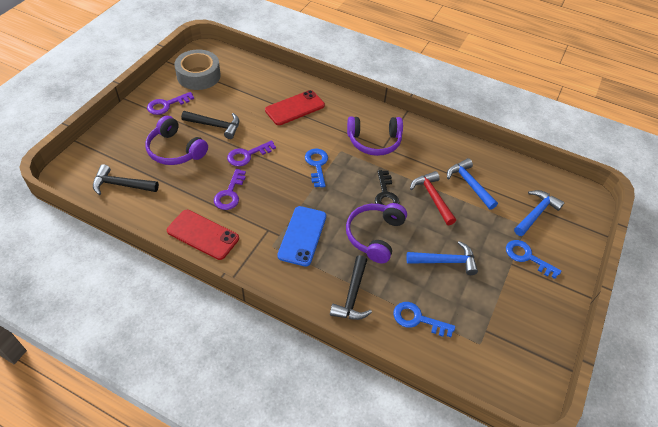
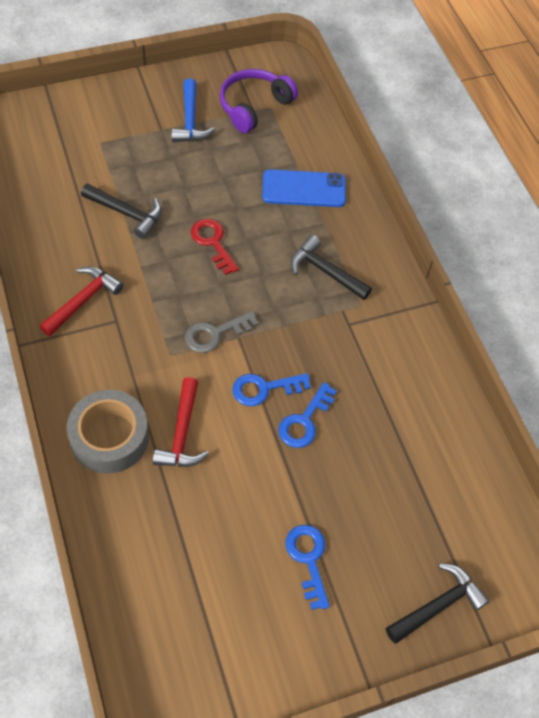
black key: 1 -> 0
blue hammer: 3 -> 1
grey key: 0 -> 1
purple headphones: 3 -> 1
purple key: 3 -> 0
red hammer: 1 -> 2
red key: 0 -> 1
red phone: 2 -> 0

